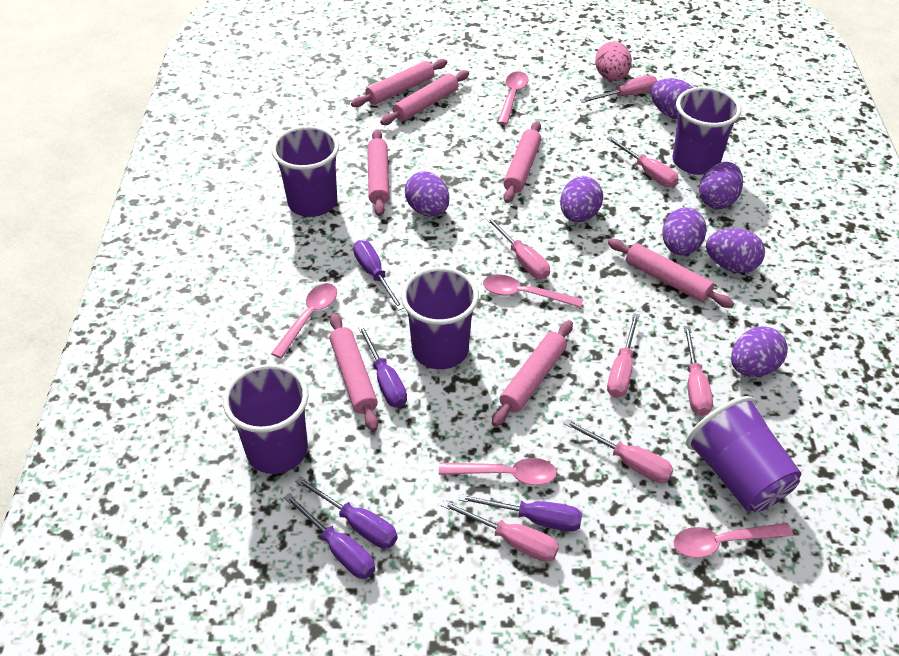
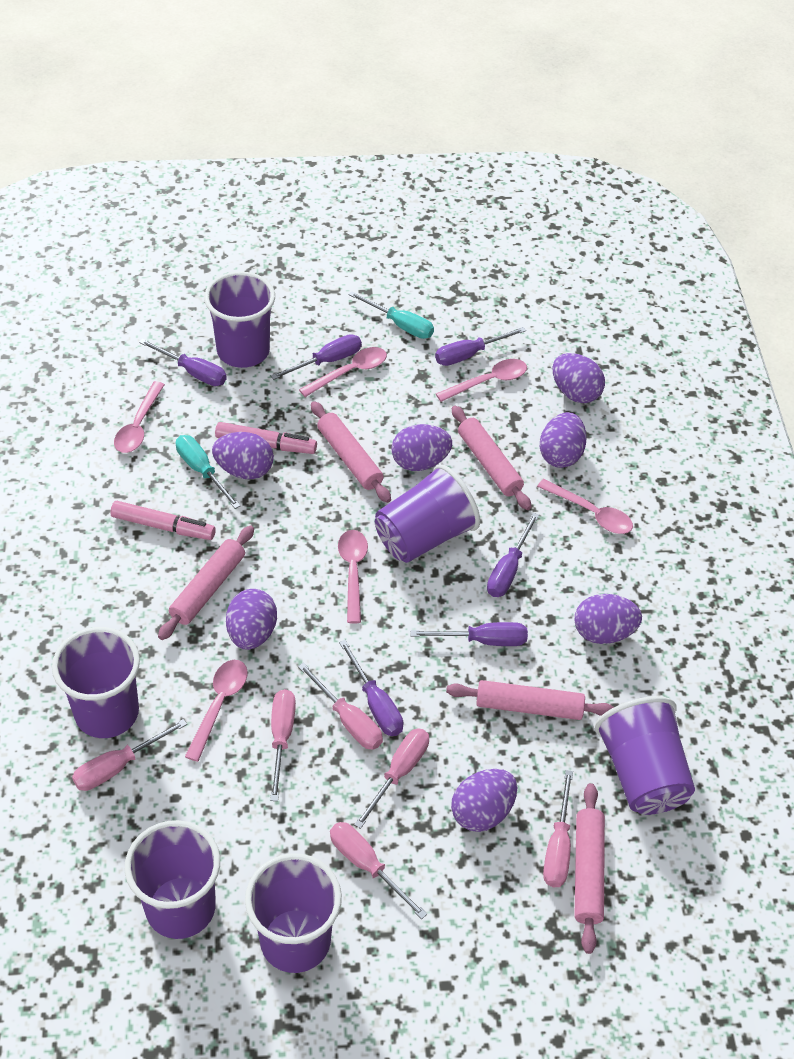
pink egg: 1 -> 0
pink marker: 0 -> 2
pink rolling pin: 7 -> 5
pink screwdriver: 7 -> 6
pink spoon: 5 -> 6
purple cup: 5 -> 6
purple screwdriver: 5 -> 6
turquoise screwdriver: 0 -> 2

